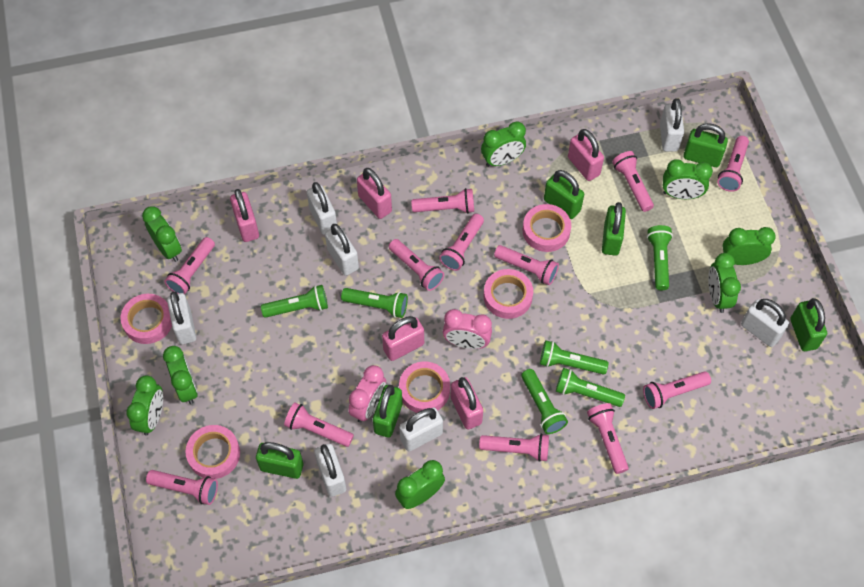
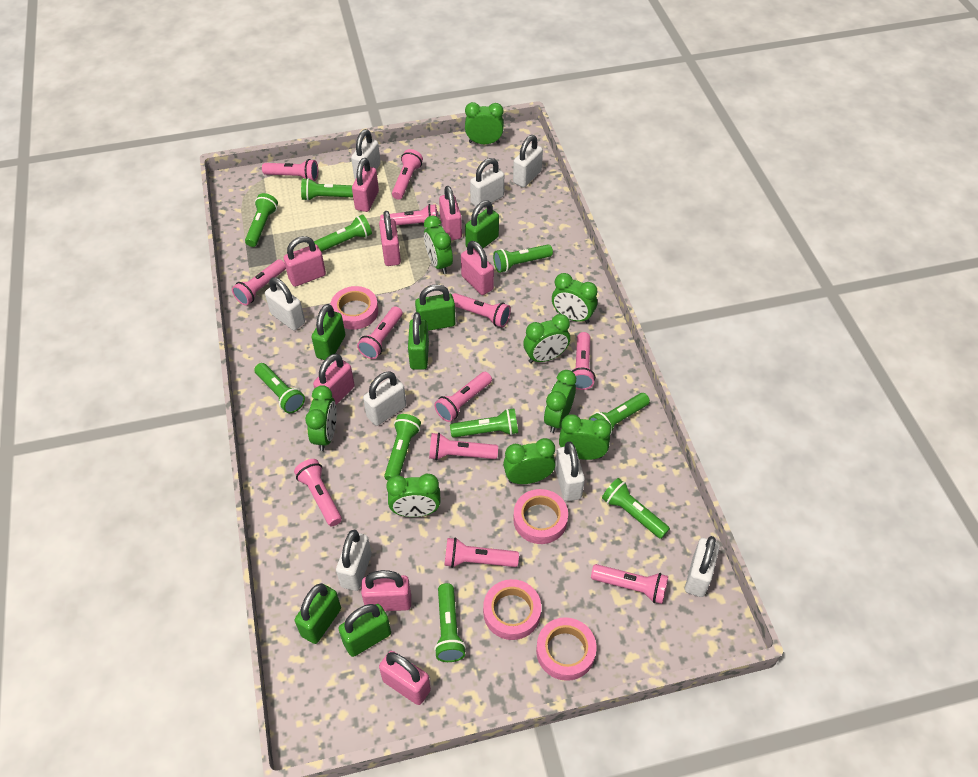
green clock: 8 -> 9
green flashlight: 6 -> 10
pink clock: 2 -> 0
pink padlock: 5 -> 8
pink tape: 5 -> 4
white padlock: 7 -> 8

